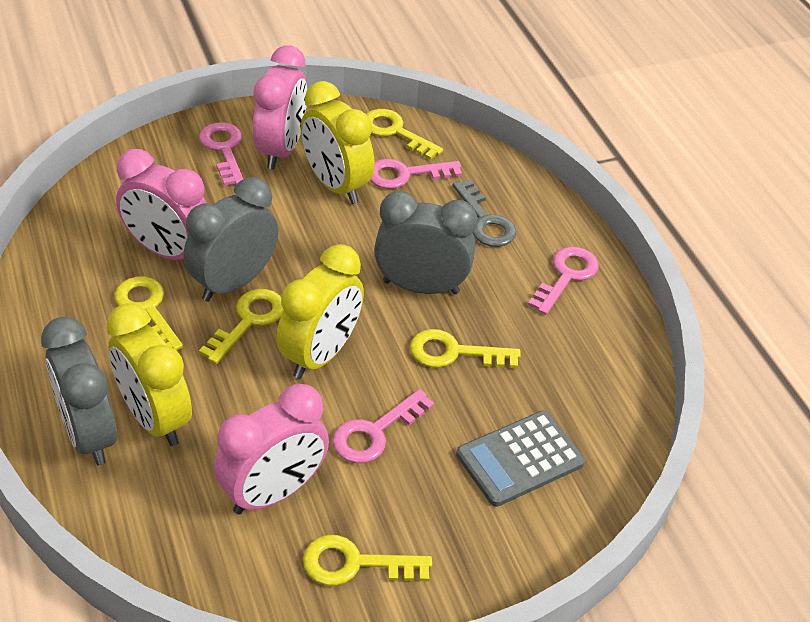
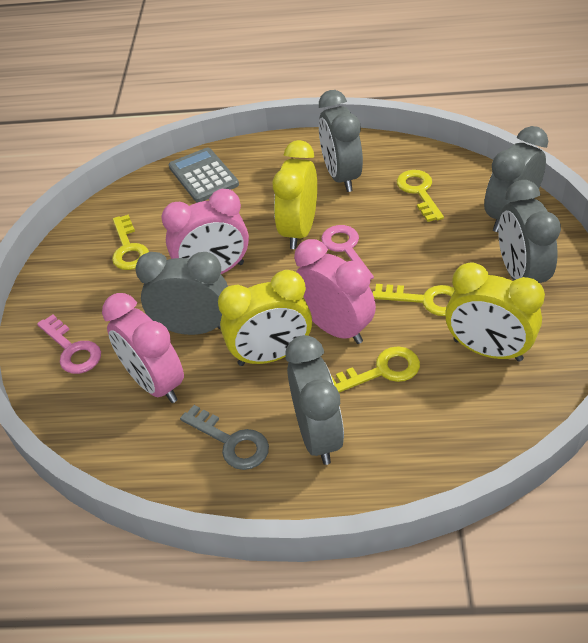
grey clock: 3 -> 5
pink key: 4 -> 2
yellow key: 5 -> 4

